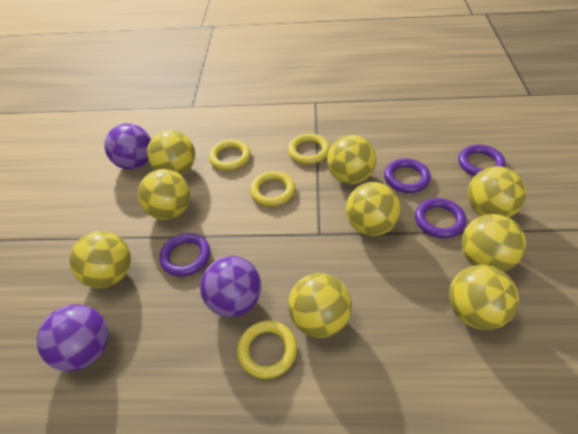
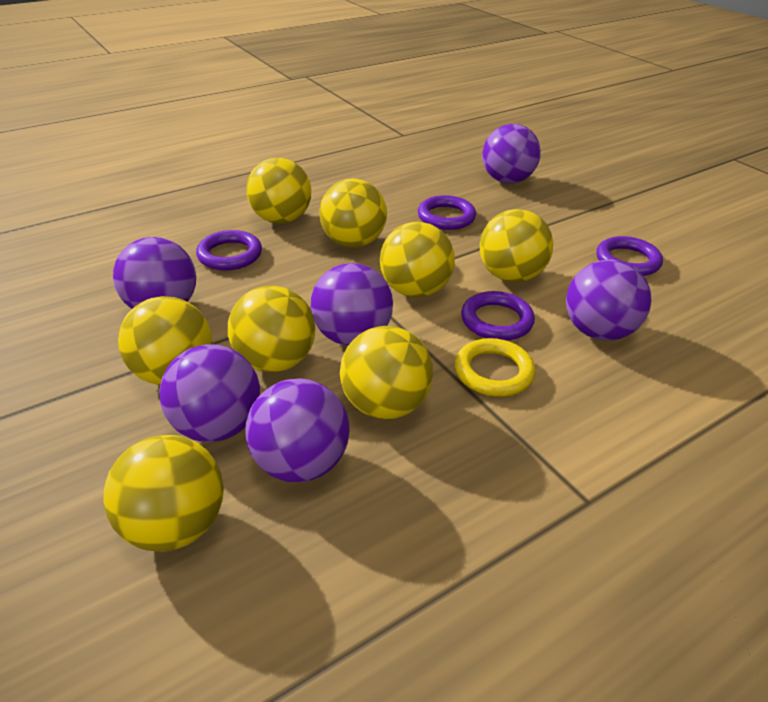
purple ball: 3 -> 6
yellow ball: 9 -> 8
yellow ring: 4 -> 1

